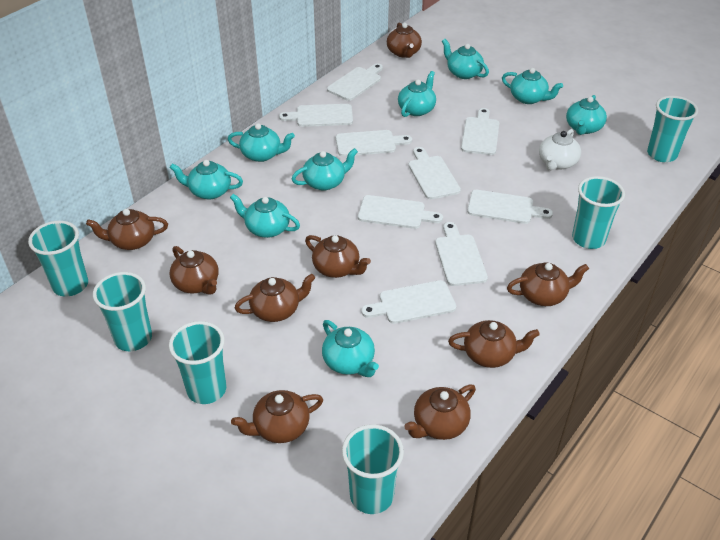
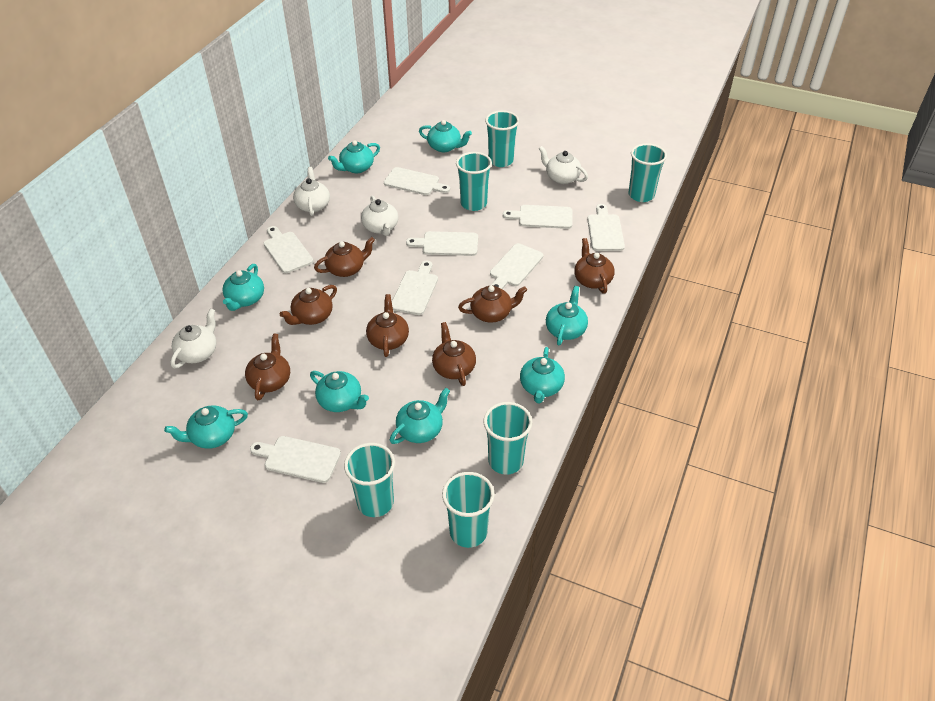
brown teapot: 9 -> 7
turquoise teapot: 9 -> 8
white cutting board: 9 -> 8
white teapot: 1 -> 4

